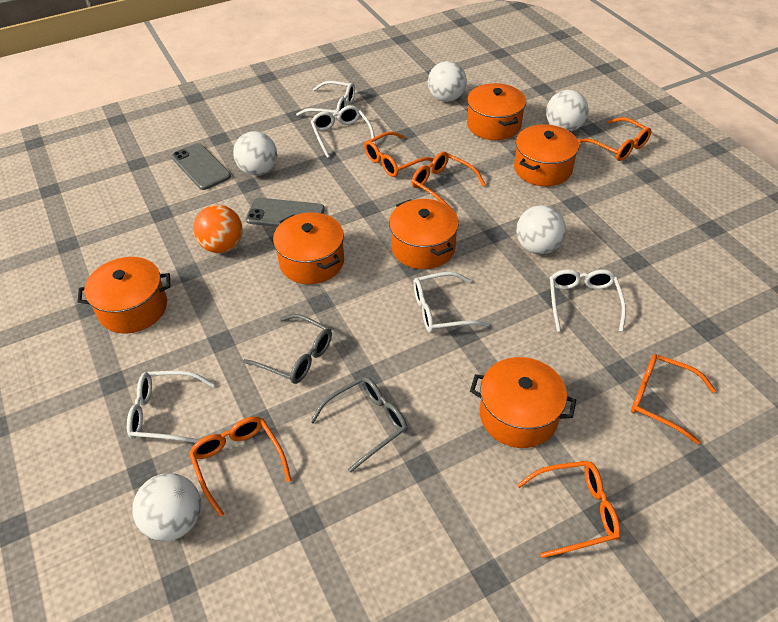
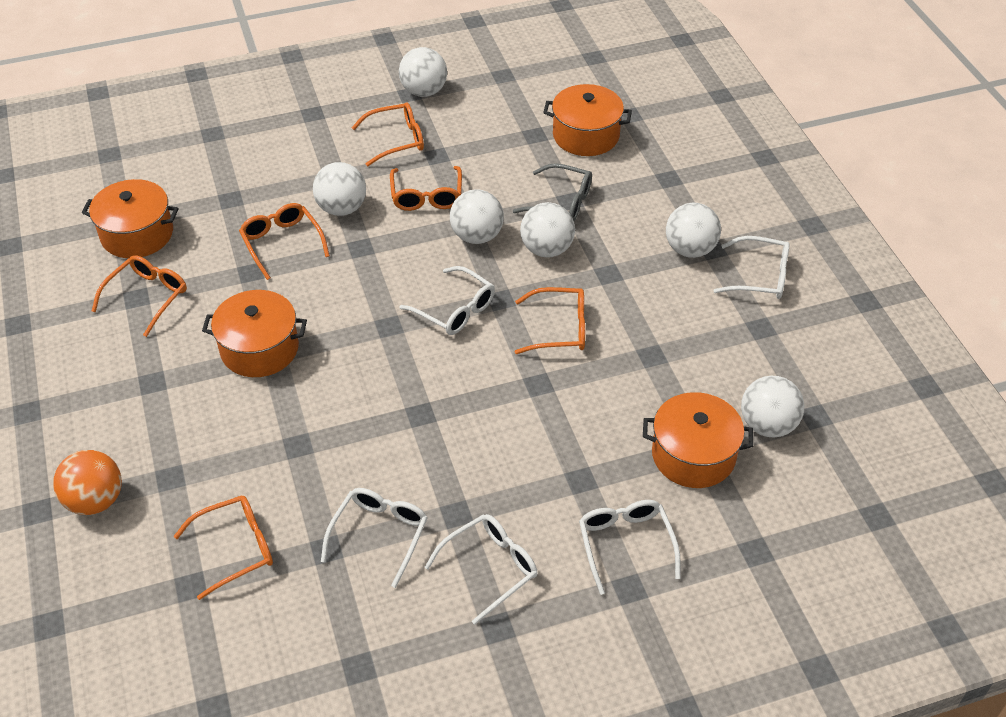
grey glasses: 2 -> 1
grey phone: 2 -> 0
orange pot: 6 -> 4
white ball: 5 -> 6

